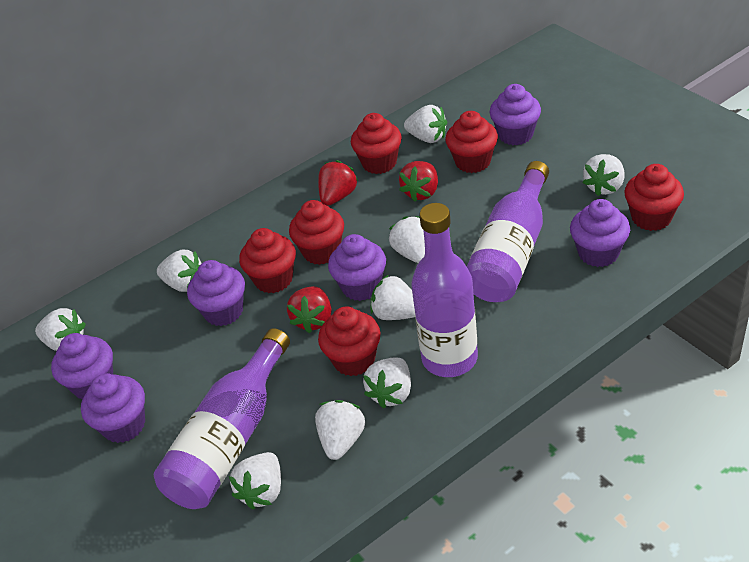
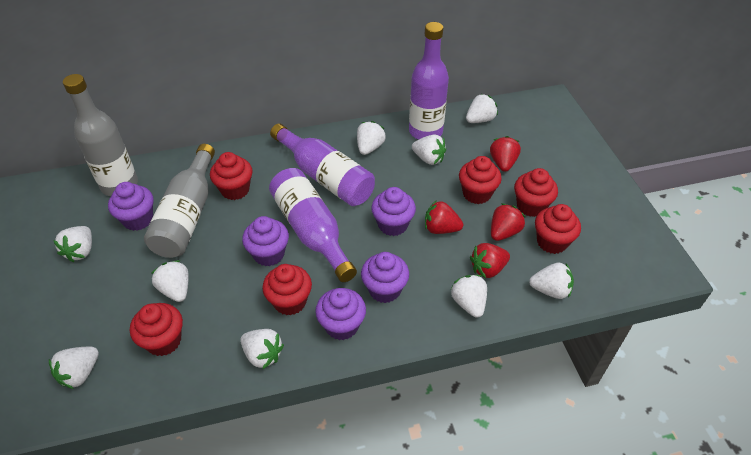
grey bottle: 0 -> 2
purple cupcake: 6 -> 5
red strawberry: 3 -> 4

